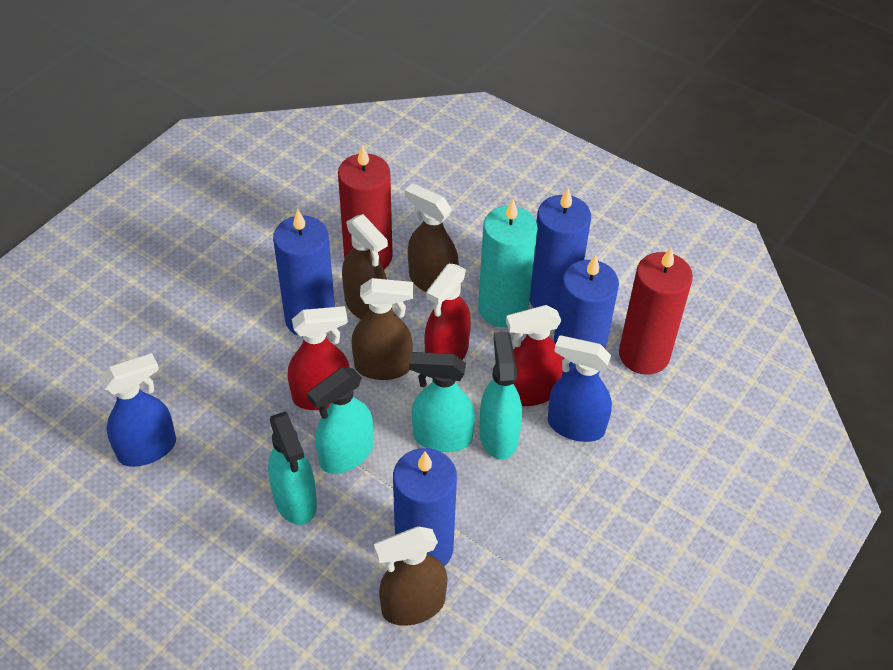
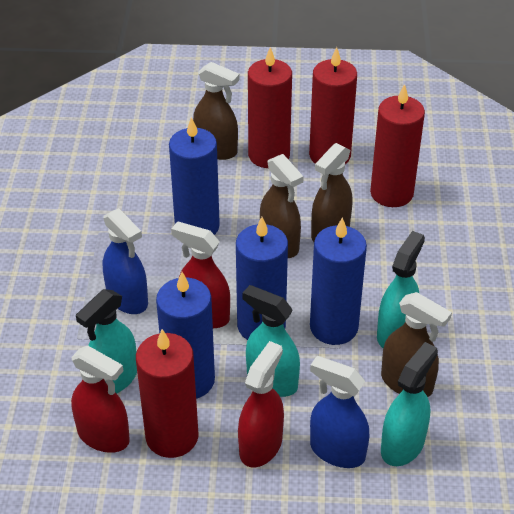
red candle: 2 -> 4
turquoise candle: 1 -> 0

